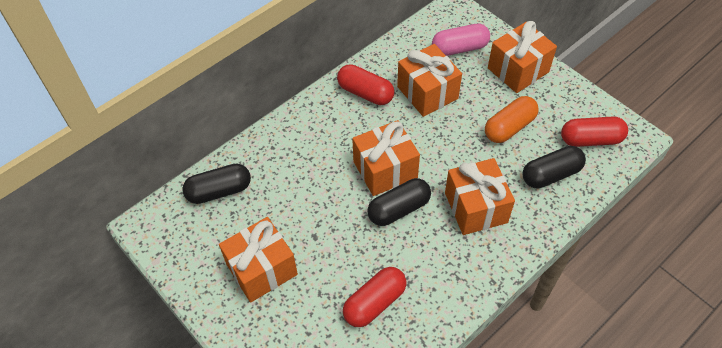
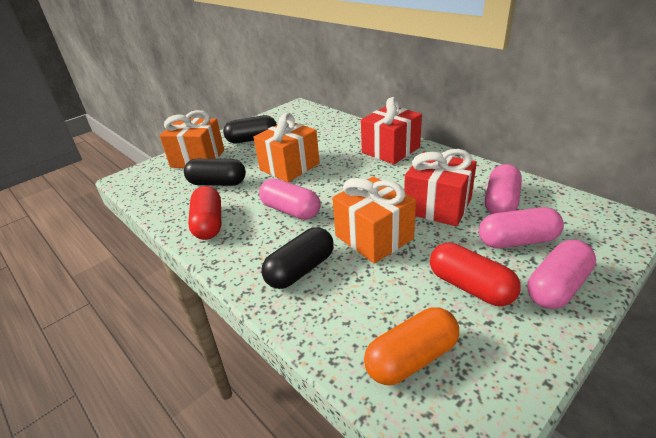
orange gift: 5 -> 3
pink capsule: 1 -> 4
red capsule: 3 -> 2
red gift: 0 -> 2

